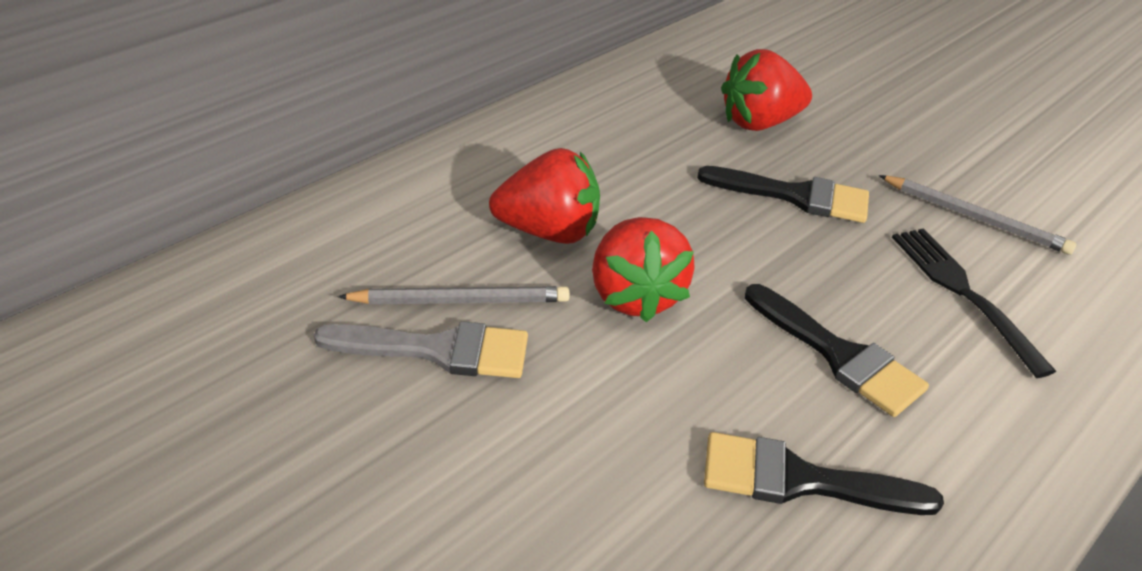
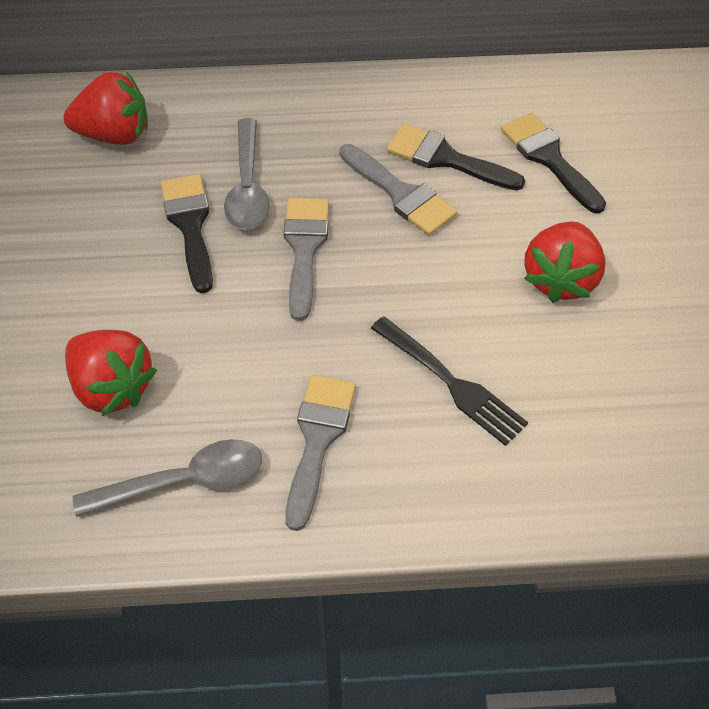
grey brush: 1 -> 3
grey pencil: 2 -> 0
grey spoon: 0 -> 2

